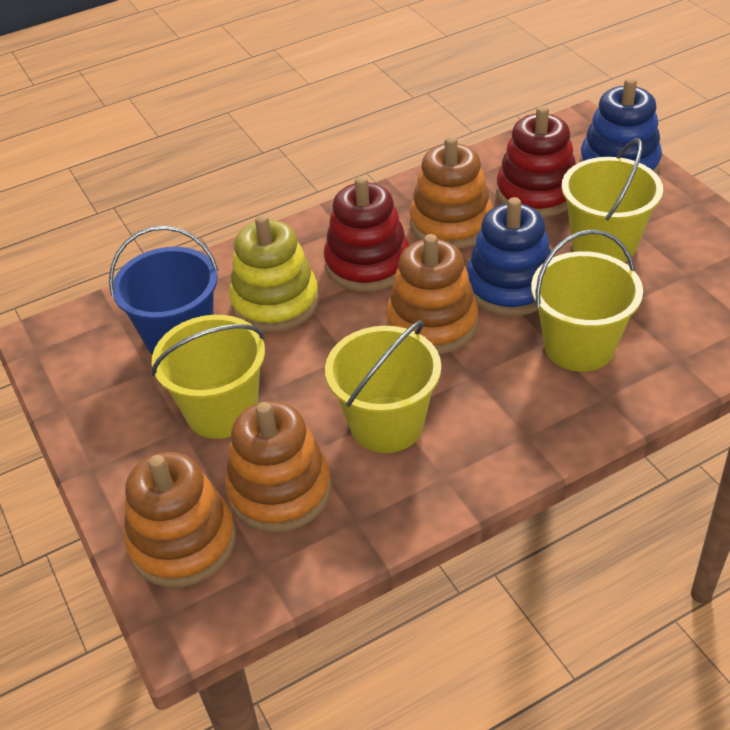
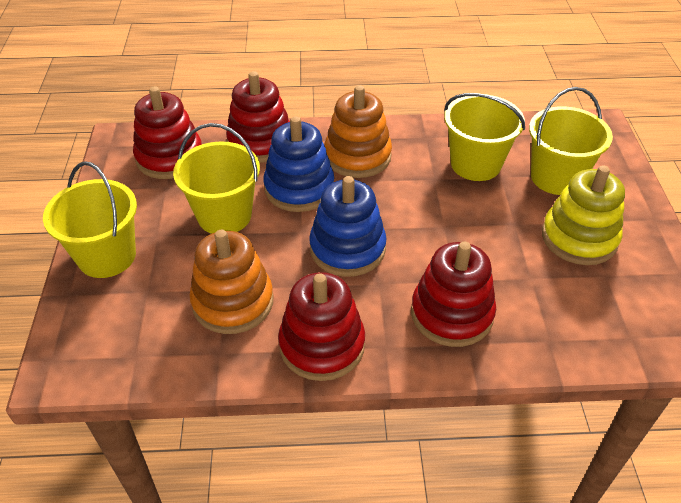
blue bucket: 1 -> 0
orange stacking toy: 4 -> 2
red stacking toy: 2 -> 4

